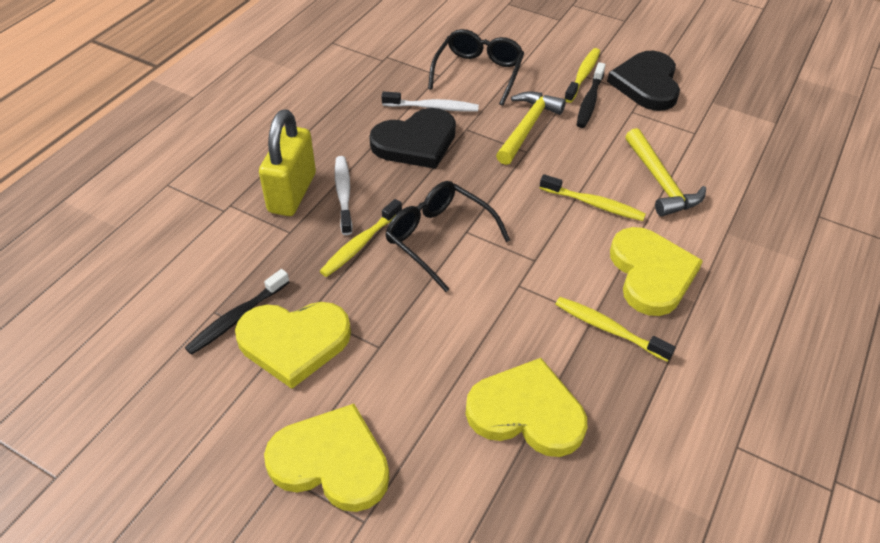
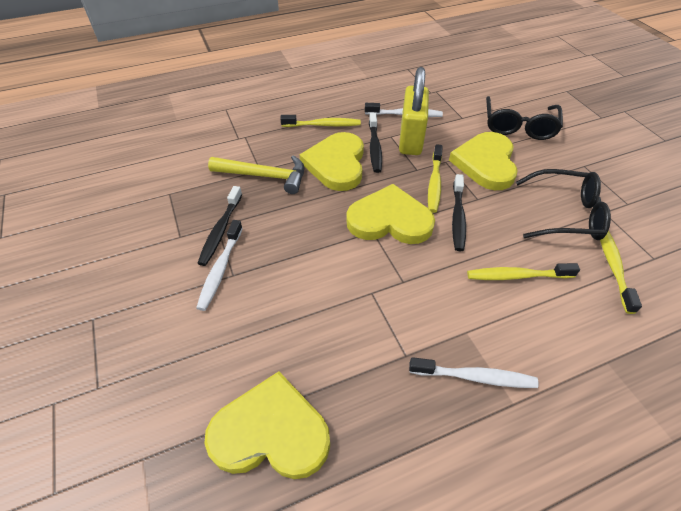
black heart: 2 -> 0
black toothbrush: 2 -> 3
white toothbrush: 2 -> 3
yellow hammer: 2 -> 1

